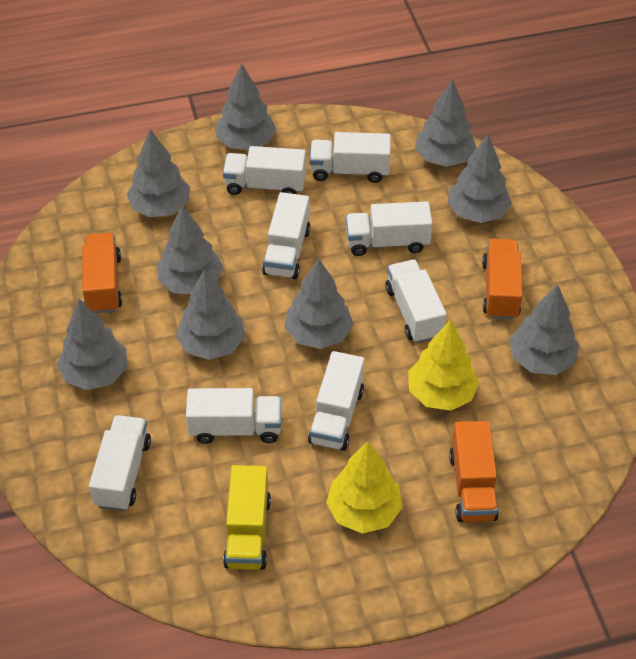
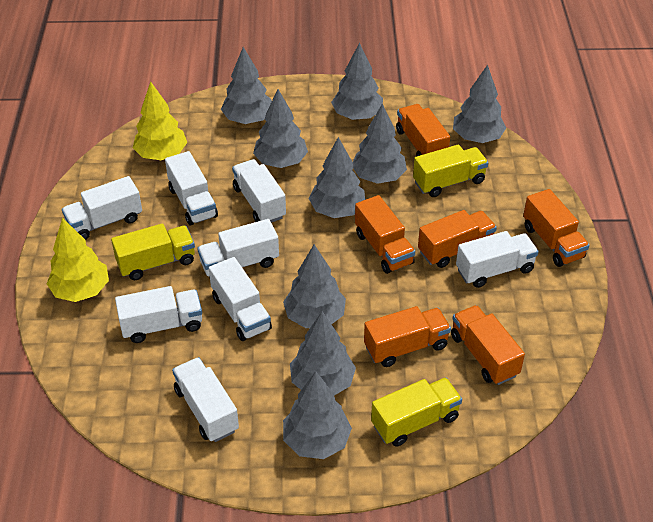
orange truck: 3 -> 6
yellow truck: 1 -> 3

